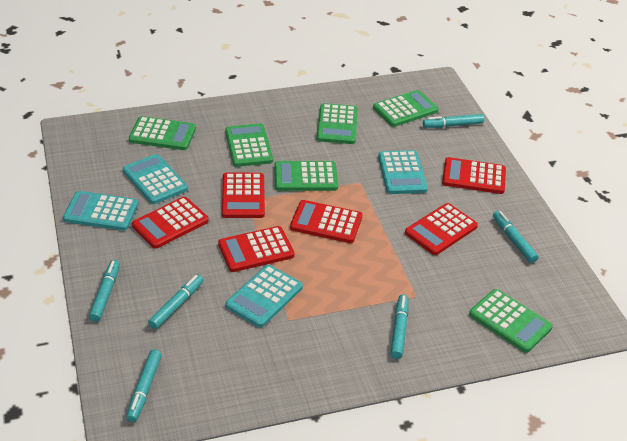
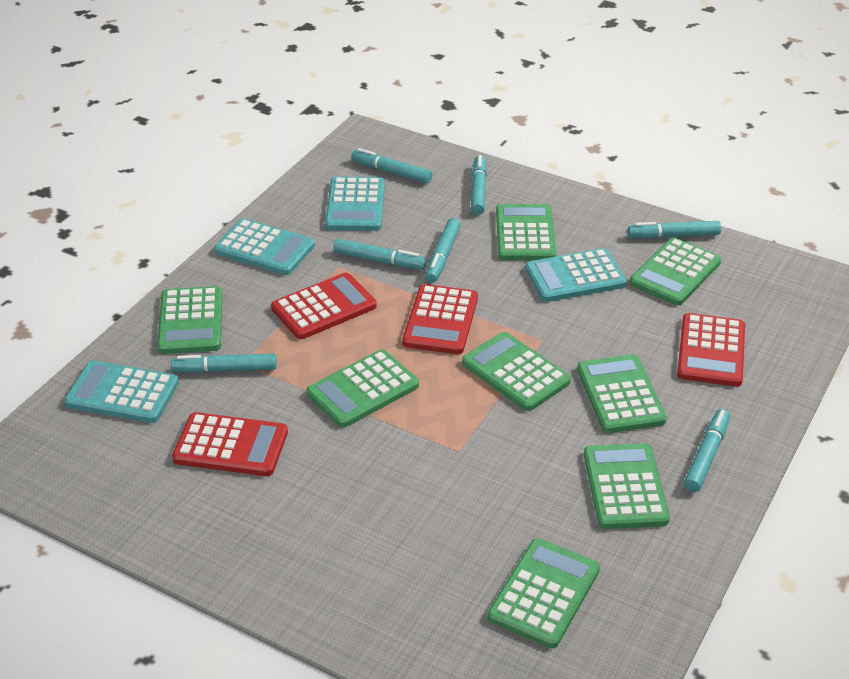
green calculator: 6 -> 8
red calculator: 6 -> 4
turquoise marker: 6 -> 7

